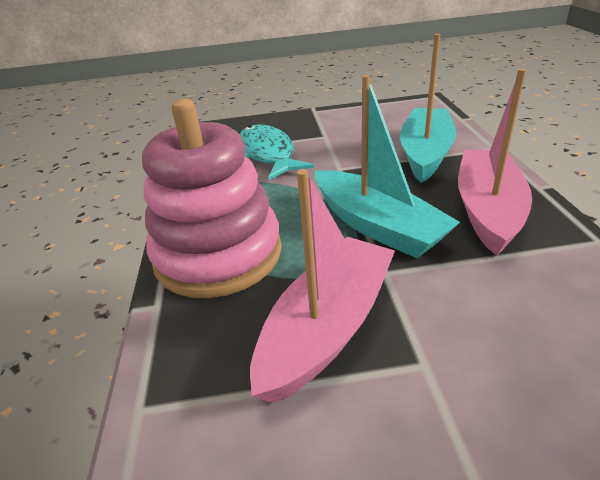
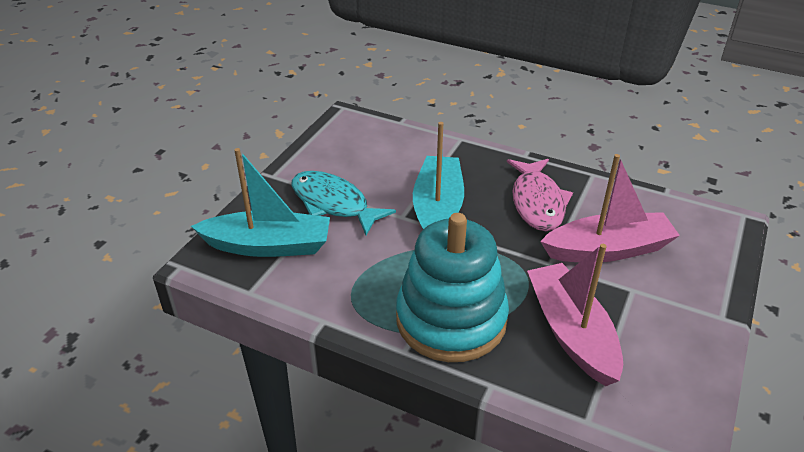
pink fish: 0 -> 1
pink stacking toy: 1 -> 0
turquoise stacking toy: 0 -> 1

